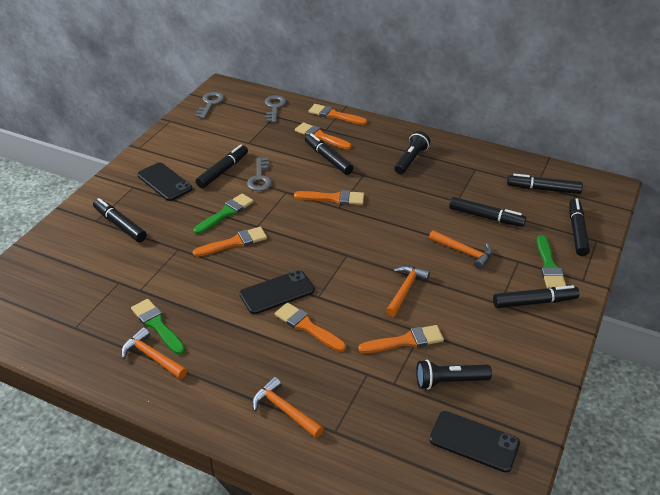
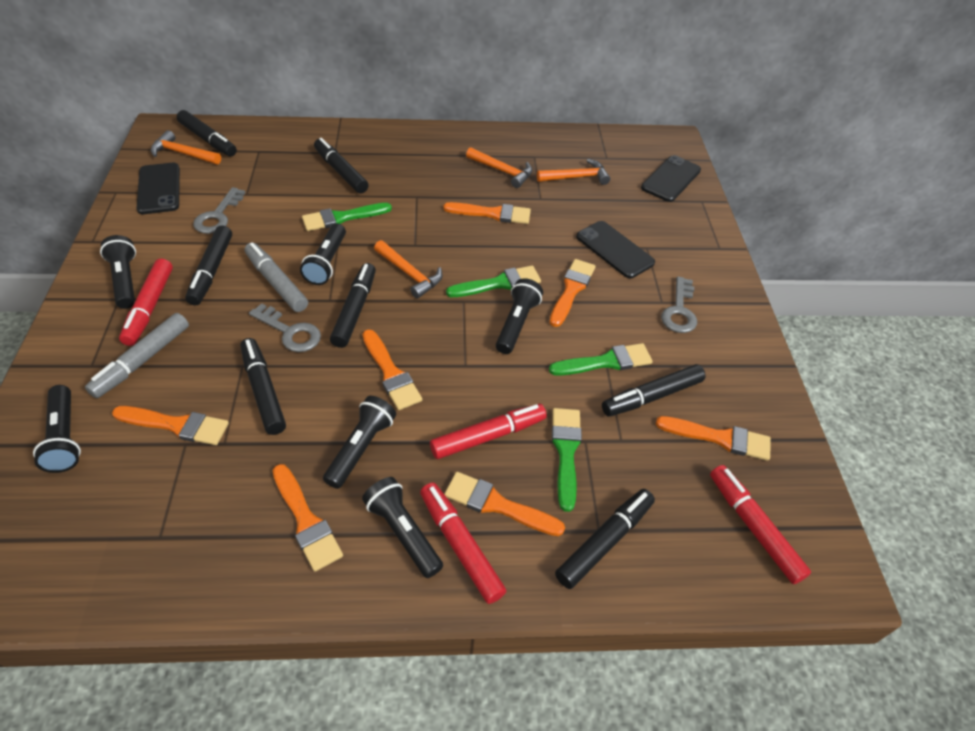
black flashlight: 2 -> 6
green brush: 3 -> 4
grey marker: 0 -> 2
orange brush: 6 -> 7
red marker: 0 -> 4

